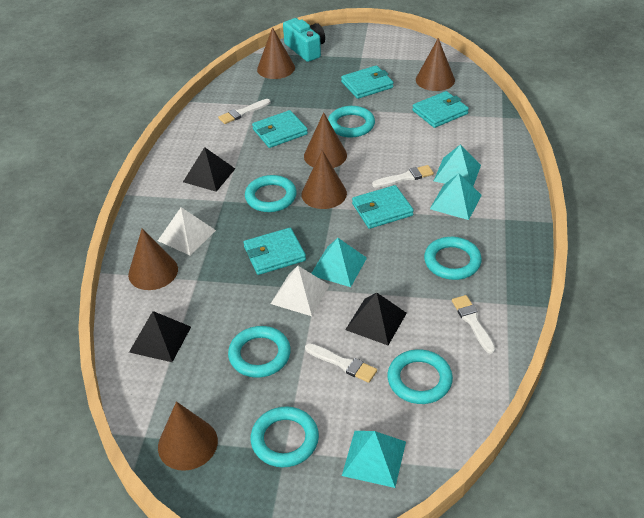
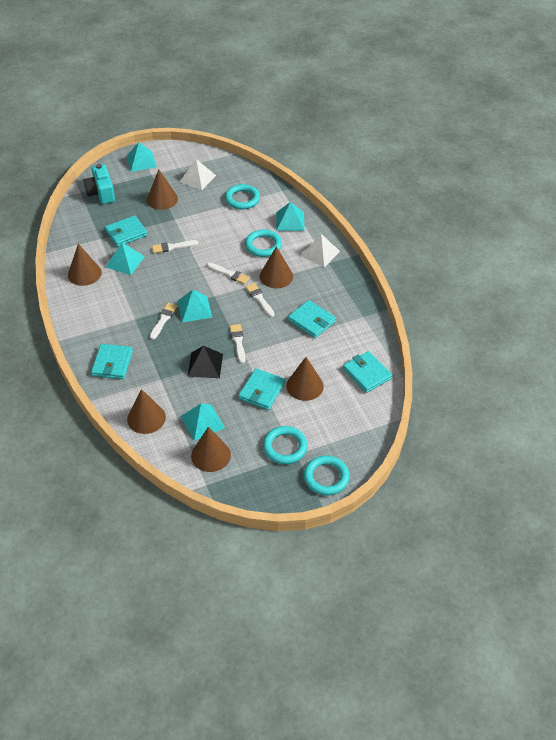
black pyramid: 3 -> 1
turquoise pyramid: 4 -> 5
turquoise ring: 6 -> 4
white brush: 4 -> 5

